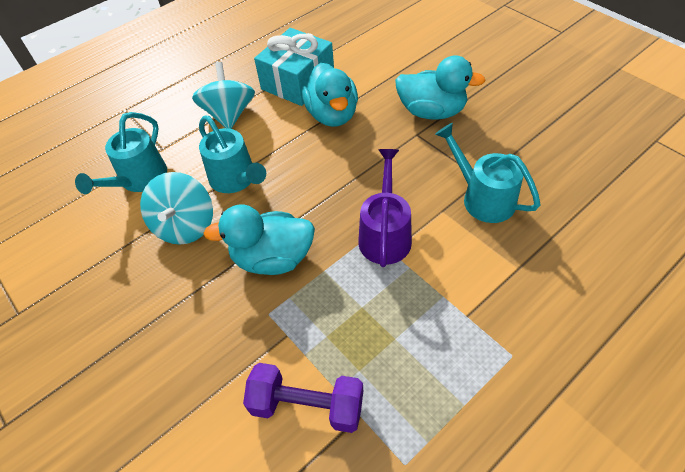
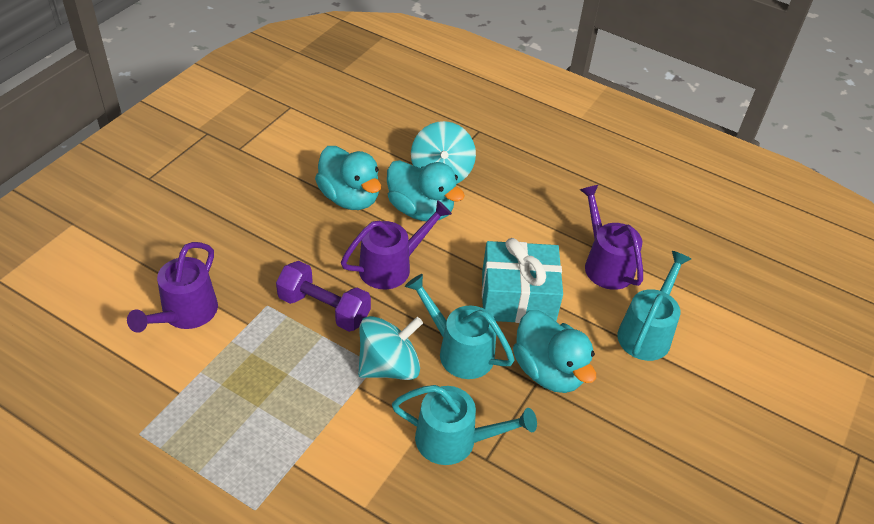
purple watering can: 1 -> 3

